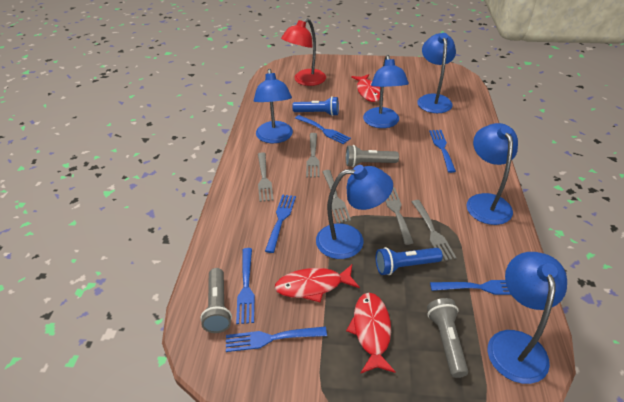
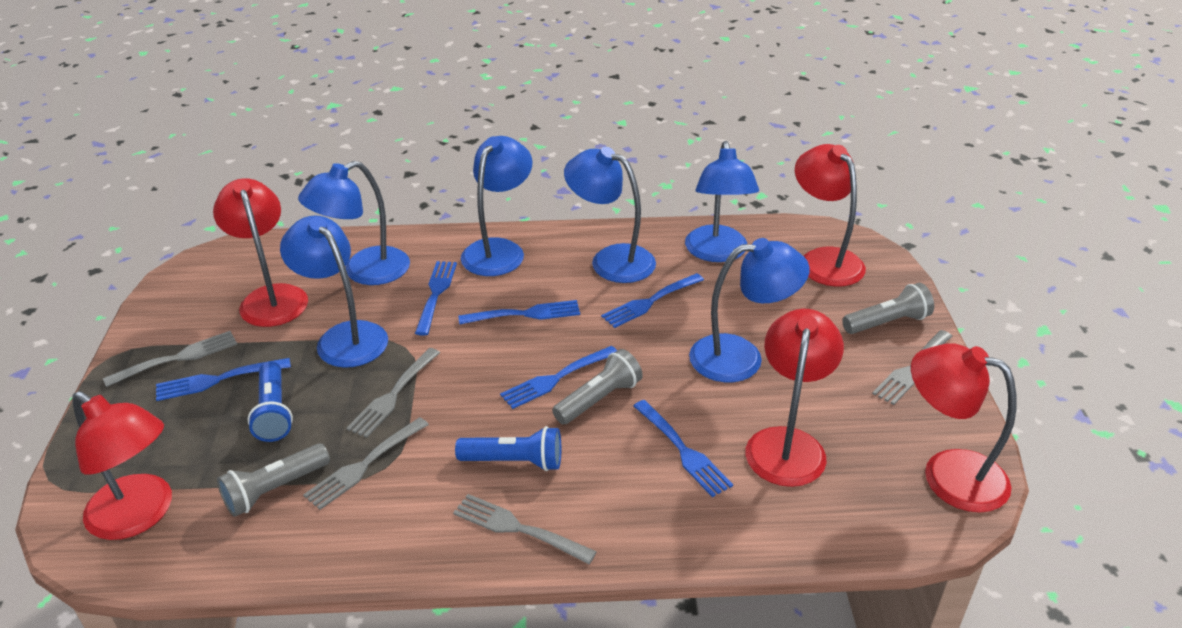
red fish: 3 -> 0
red lamp: 1 -> 5

